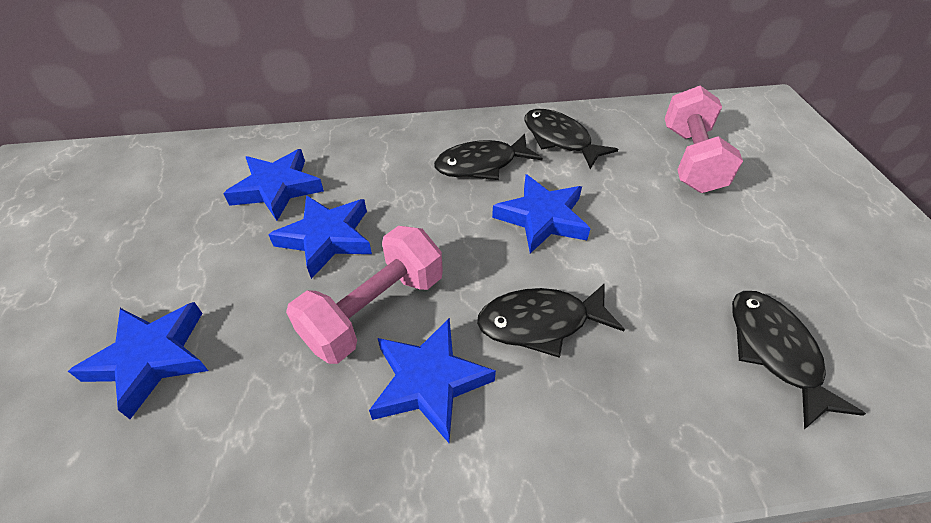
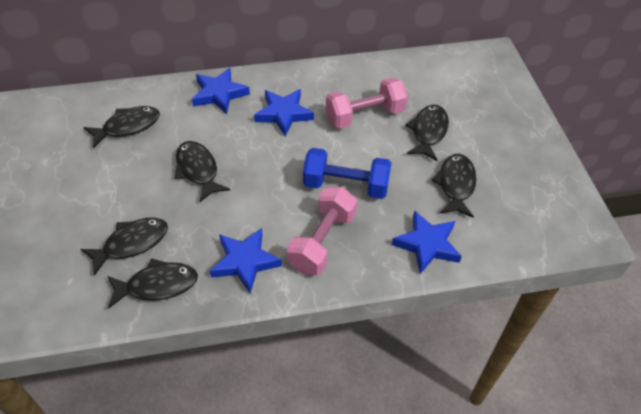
black fish: 4 -> 6
blue dumbbell: 0 -> 1
blue star: 5 -> 4

